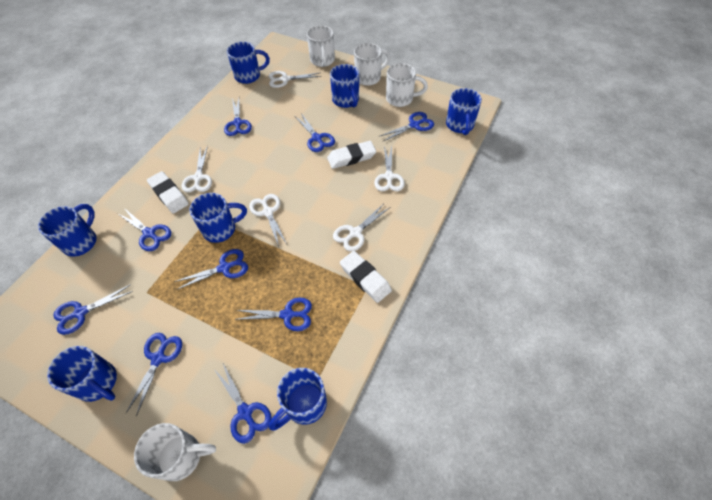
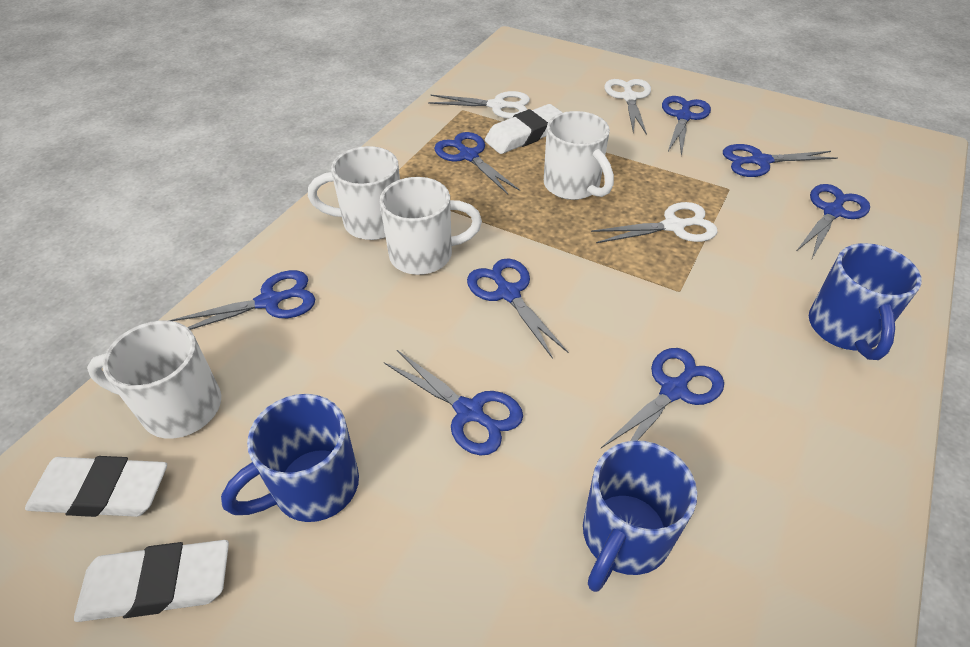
blue mug: 7 -> 3
blue scissors: 9 -> 8
white scissors: 5 -> 3

